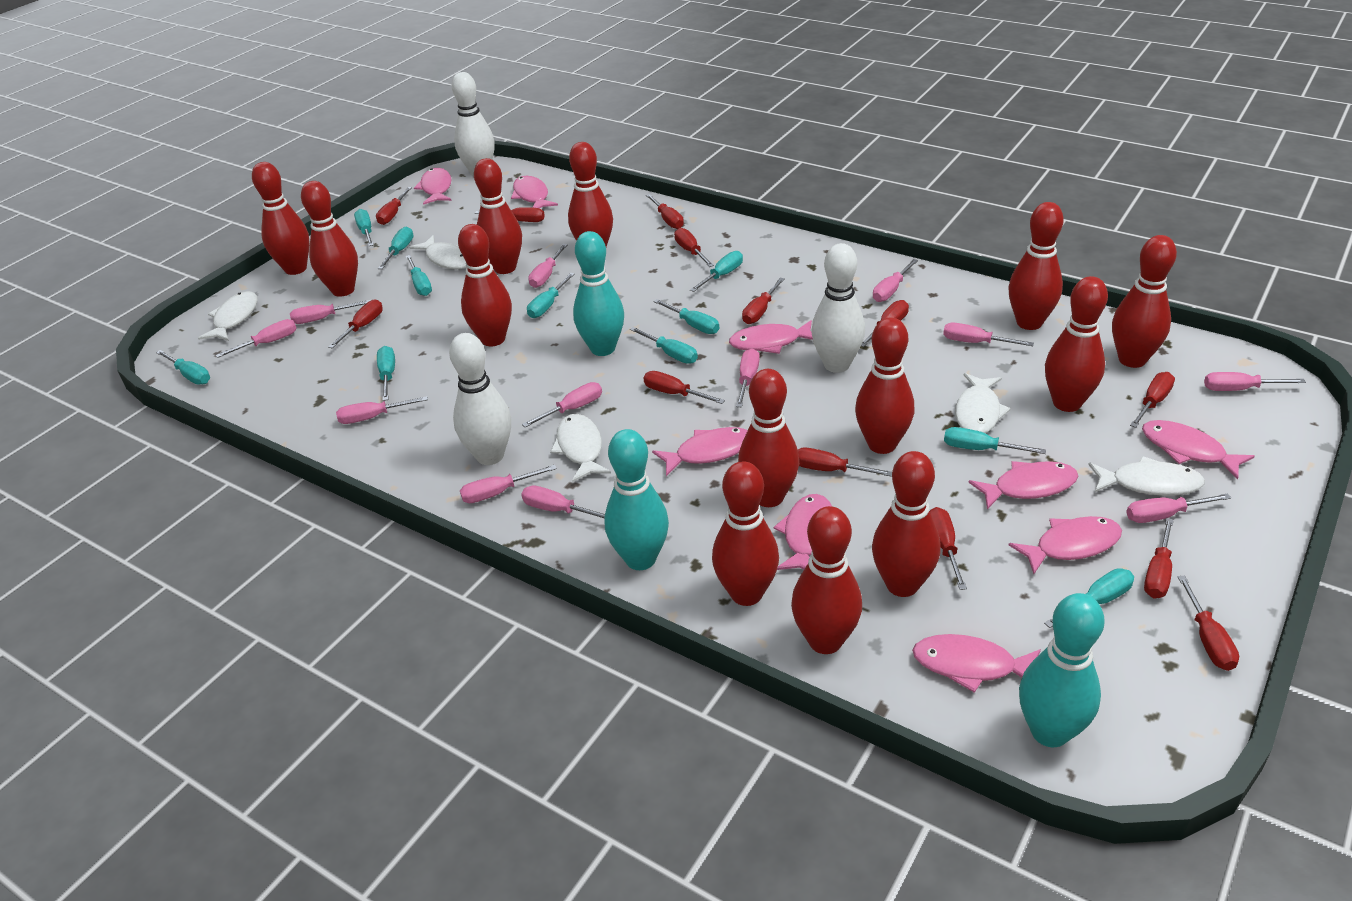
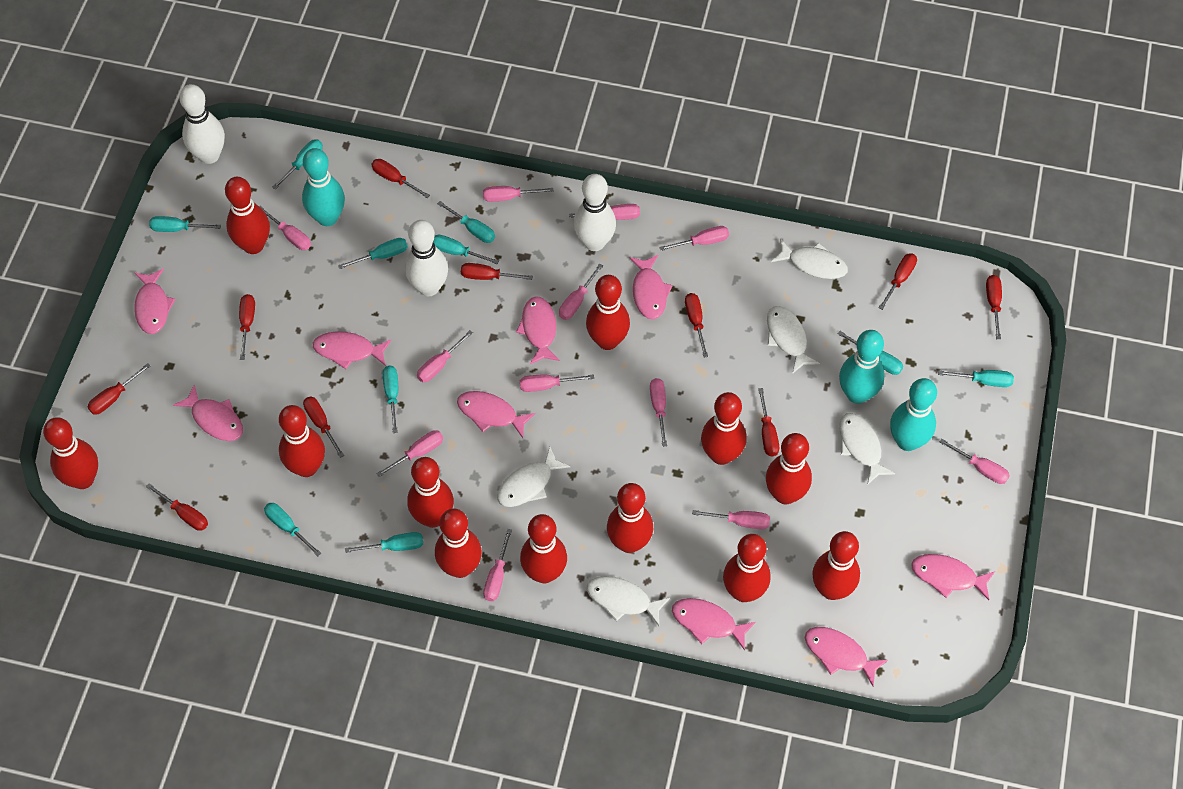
red bowling pin: 13 -> 12
red screwdriver: 13 -> 10
turquoise screwdriver: 11 -> 10

